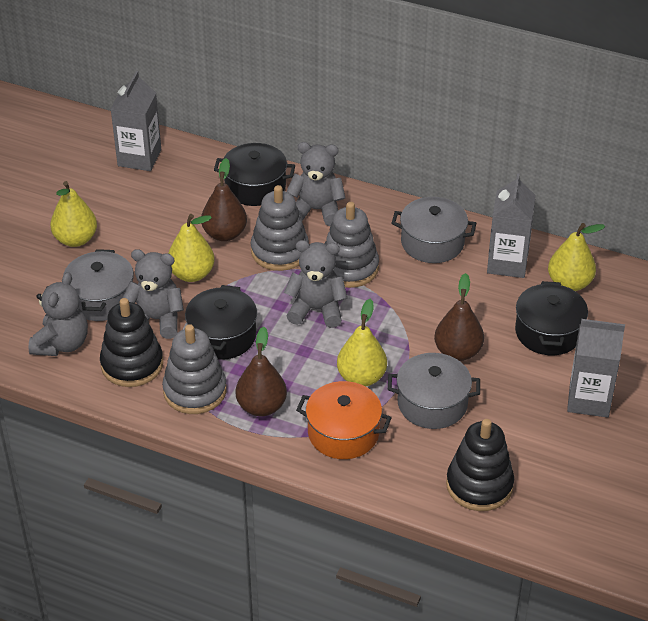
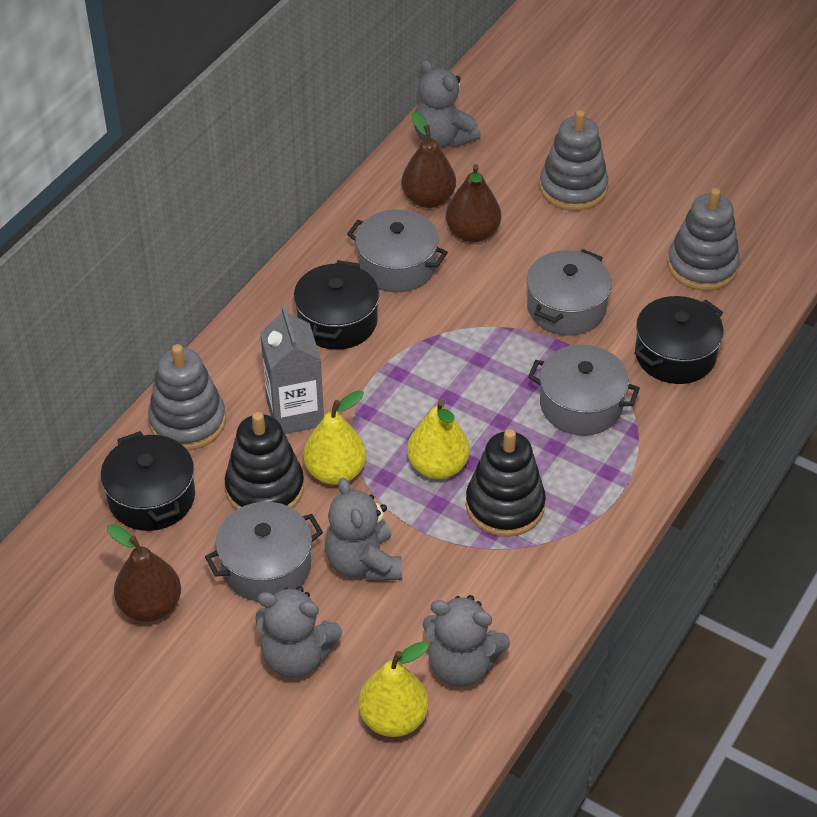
grey carton: 3 -> 1
grey pot: 3 -> 4
orange pot: 1 -> 0
yellow pear: 4 -> 3

